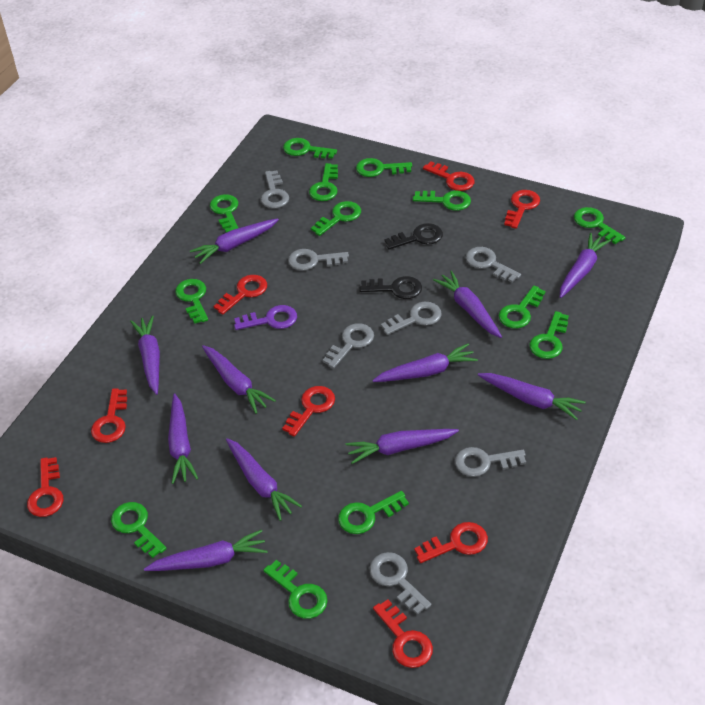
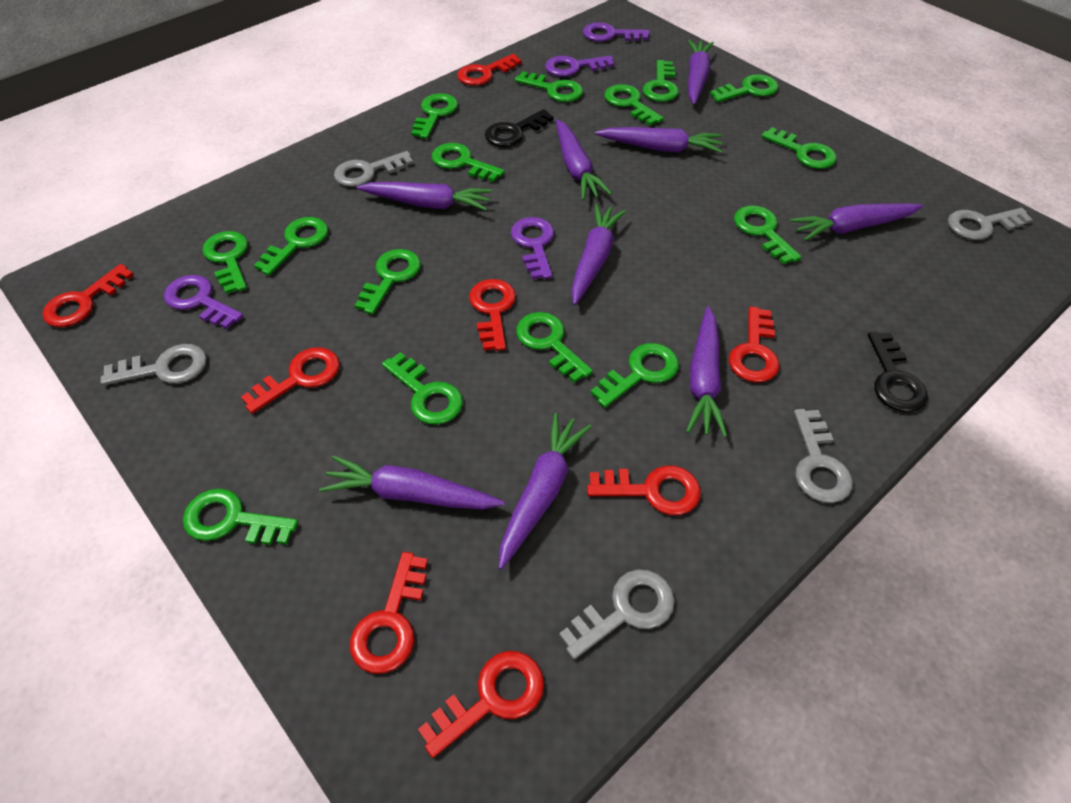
green key: 13 -> 15
grey key: 7 -> 5
purple carrot: 11 -> 9
purple key: 1 -> 4

